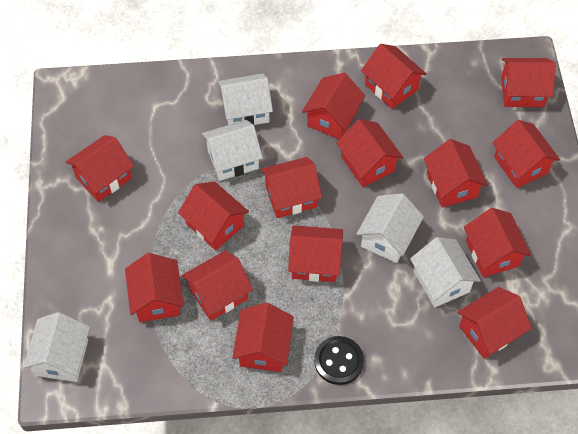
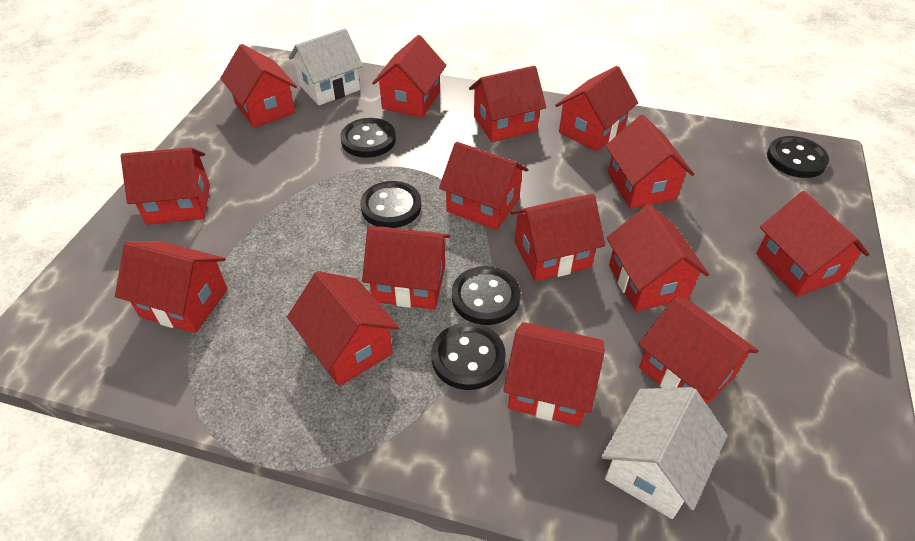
black button: 1 -> 5
white house: 5 -> 2

